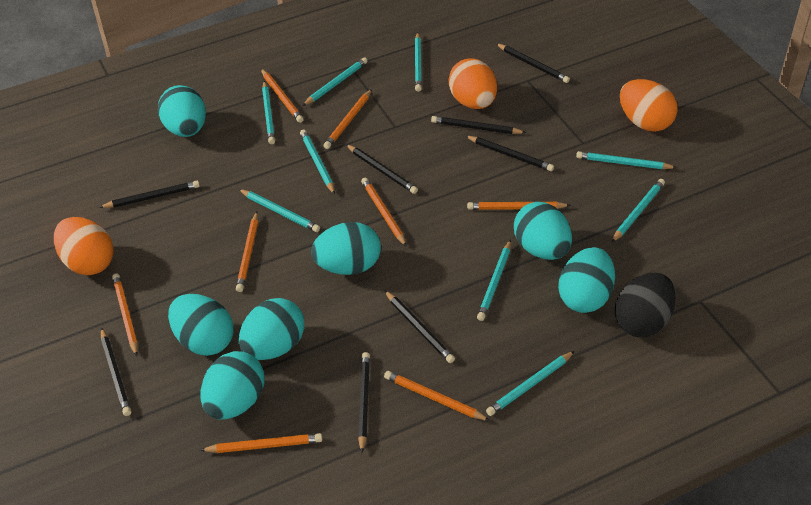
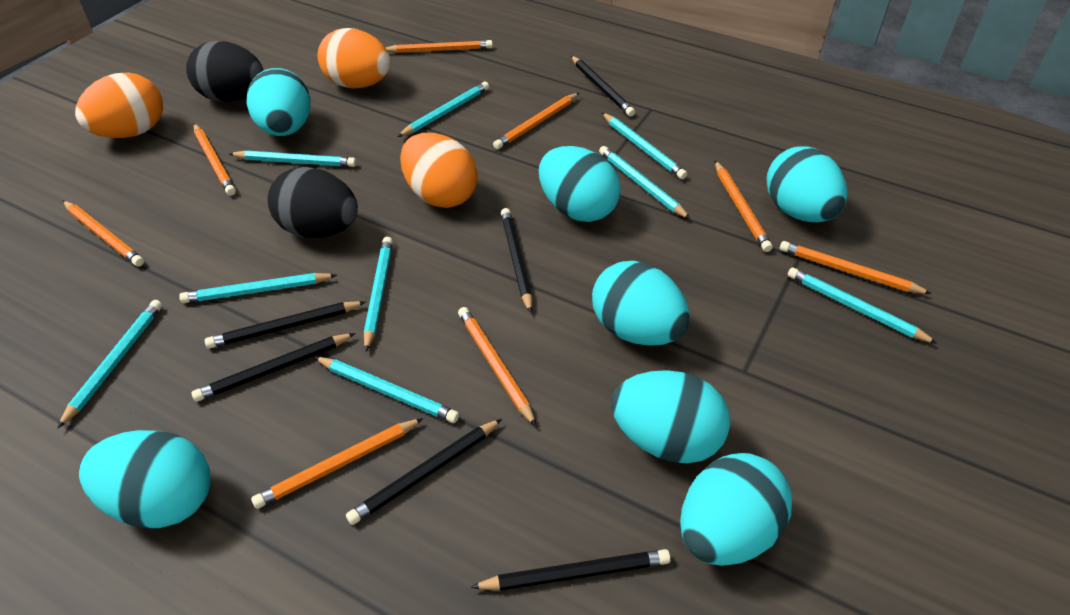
black egg: 1 -> 2
black pencil: 8 -> 6

